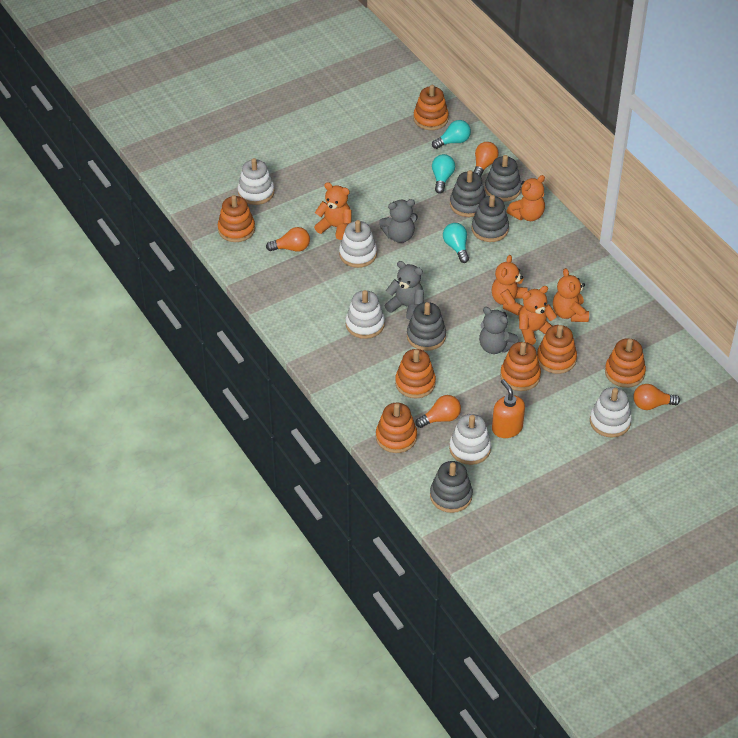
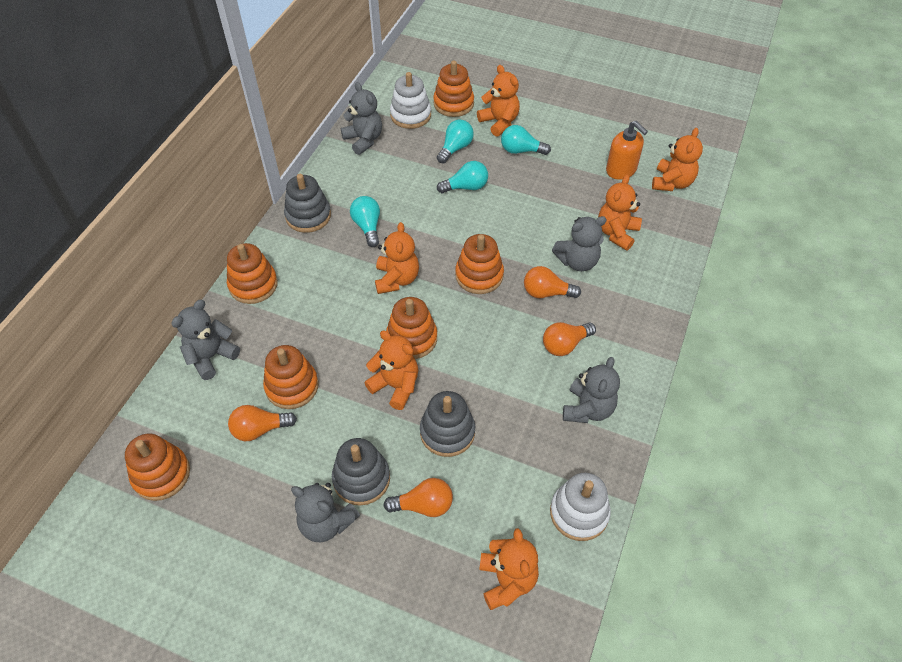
grey stacking toy: 5 -> 3
grey teddy bear: 3 -> 5
orange stacking toy: 7 -> 6
orange teddy bear: 5 -> 6
turquoise light bulb: 3 -> 4
white stacking toy: 5 -> 2

